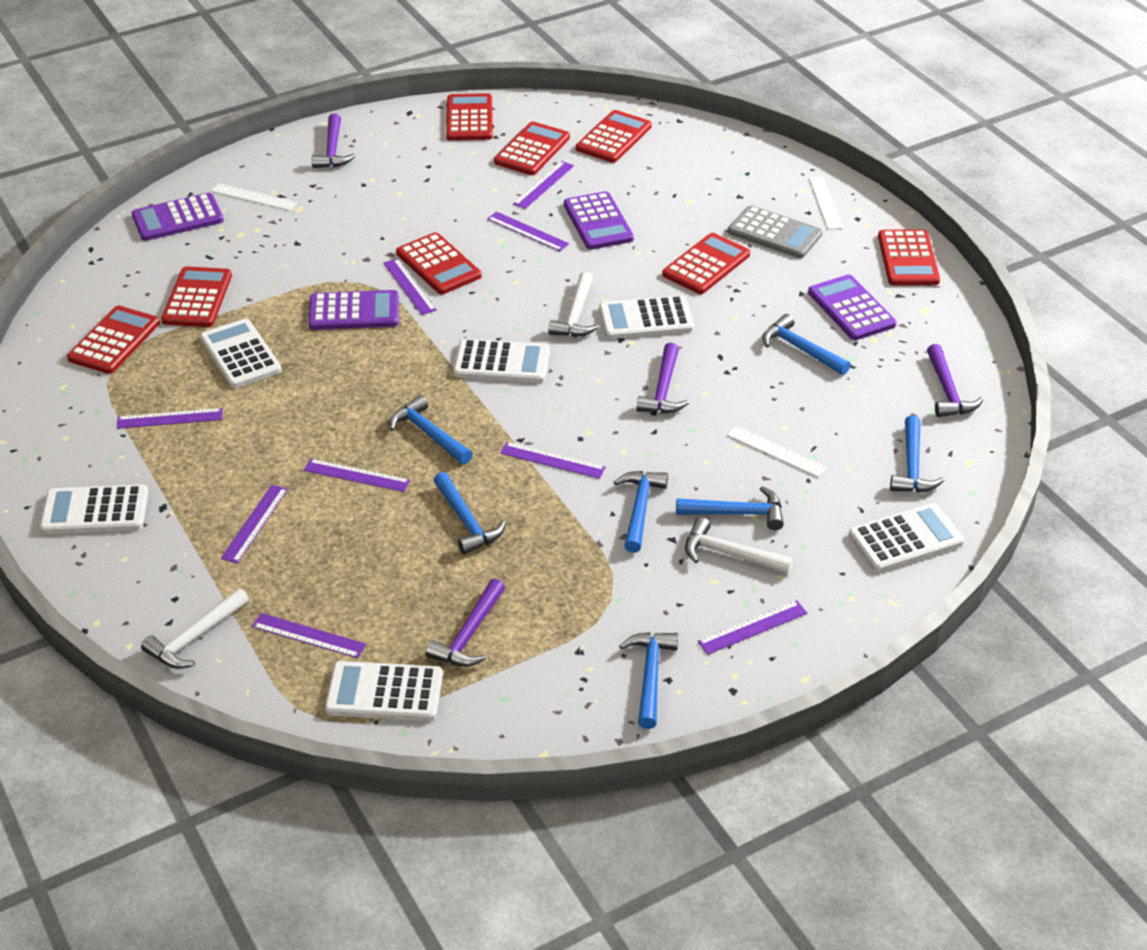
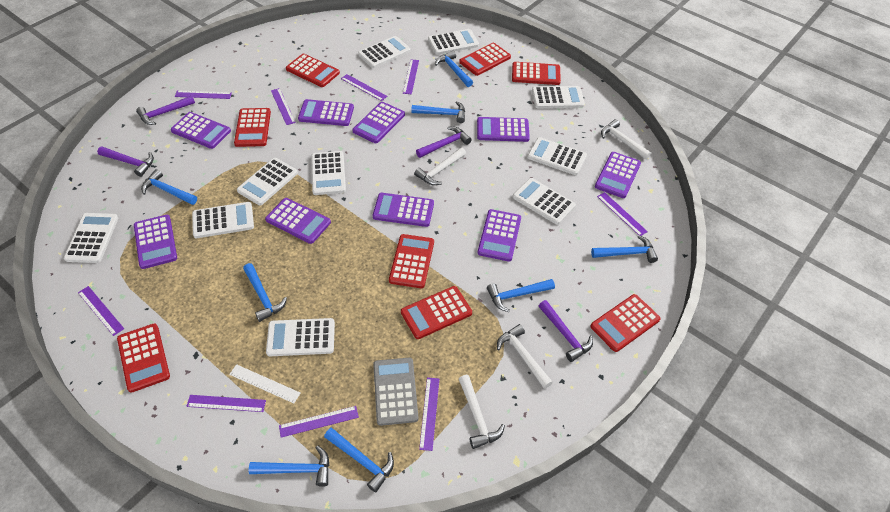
blue hammer: 7 -> 8
purple calculator: 4 -> 9
white calculator: 6 -> 10
white hammer: 3 -> 4
white ruler: 3 -> 1

